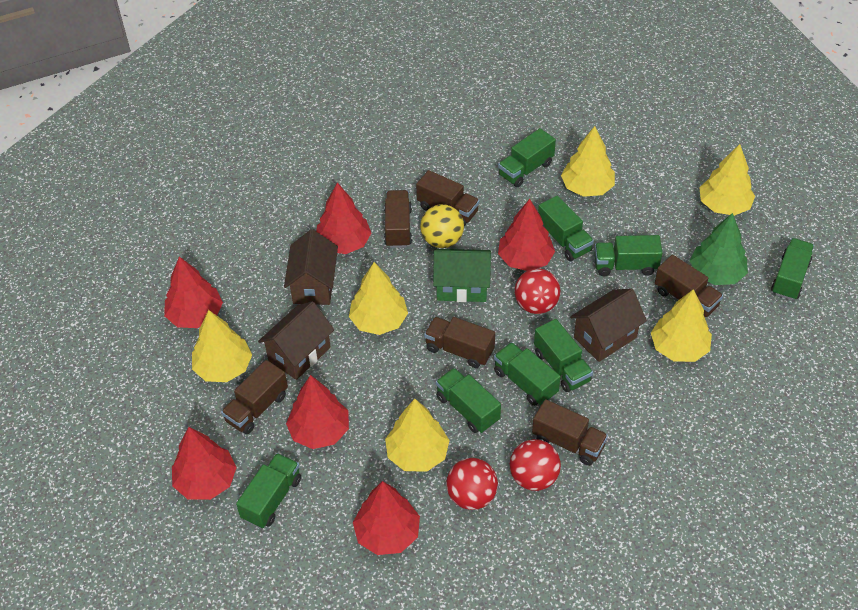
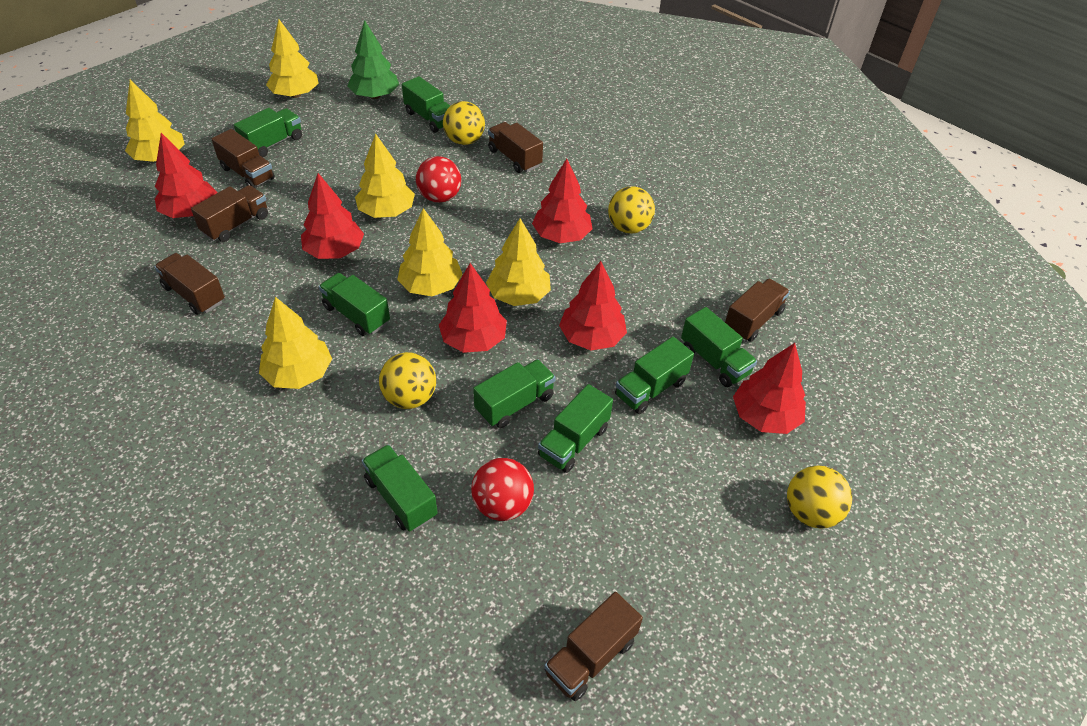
brown house: 3 -> 0
green house: 1 -> 0
red ball: 3 -> 2
yellow ball: 1 -> 4

